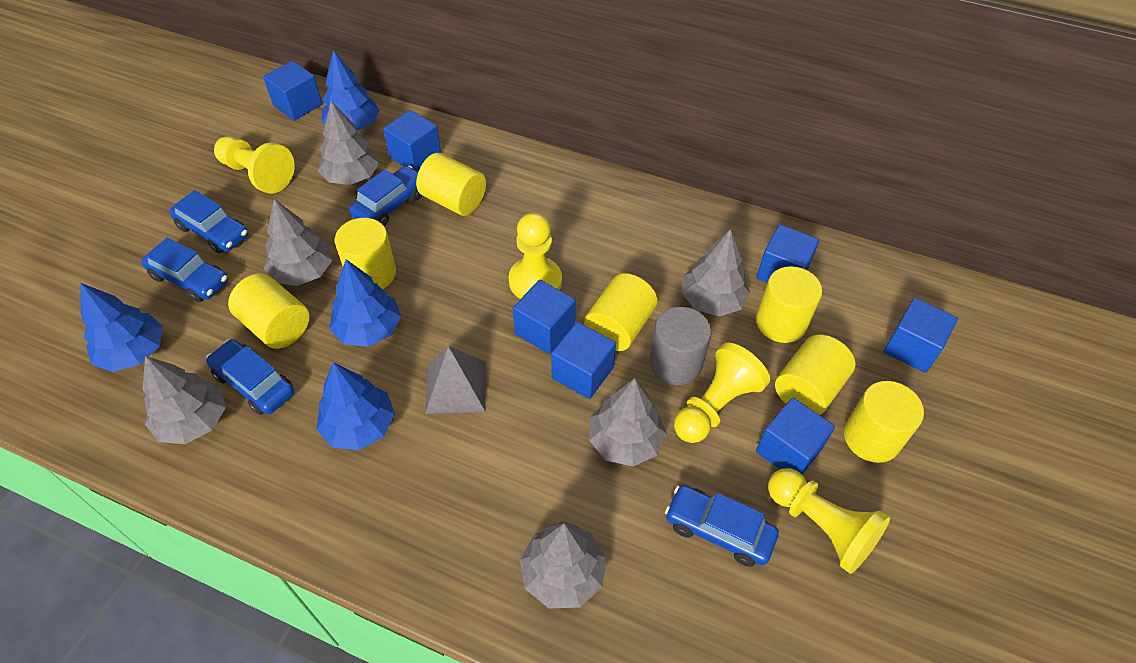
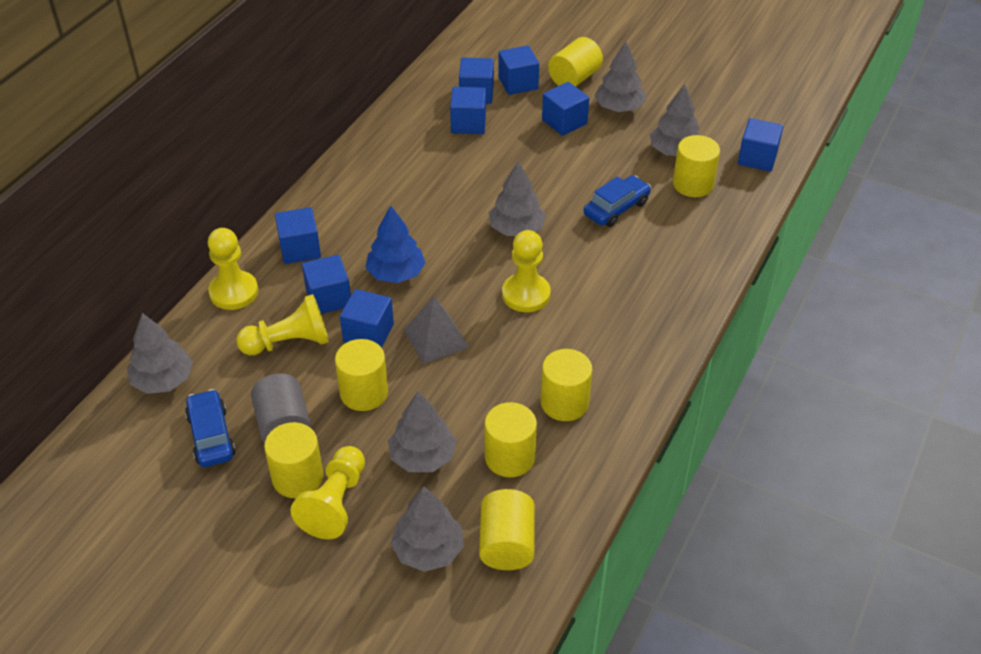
blue car: 5 -> 2
blue cube: 7 -> 8
blue tree: 4 -> 1

